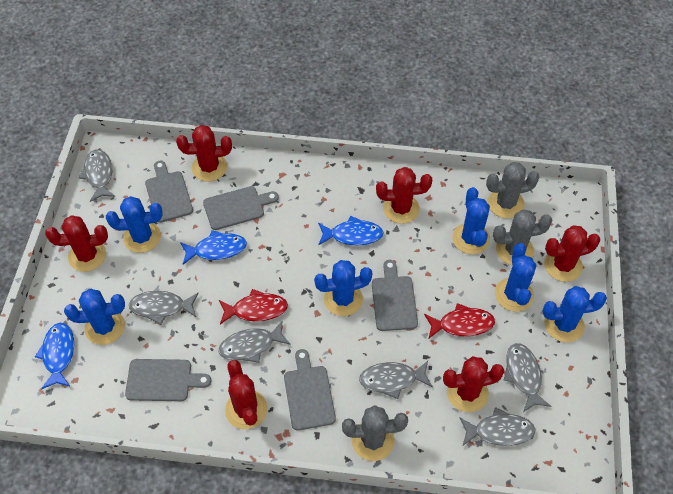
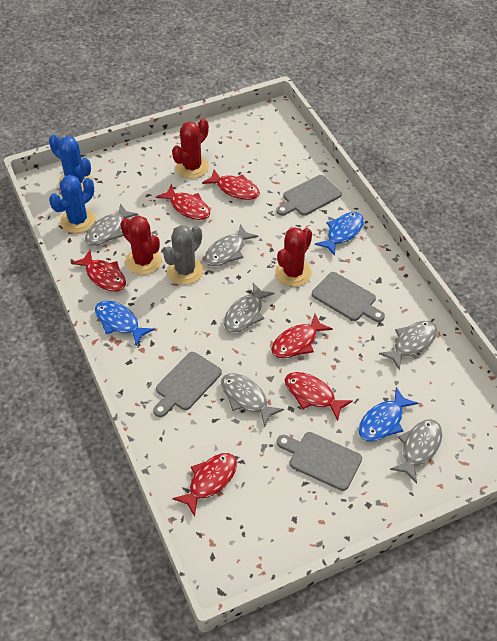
blue cactus: 6 -> 2
grey cactus: 3 -> 1
grey cutting board: 5 -> 4
red cactus: 6 -> 3
red fish: 2 -> 6

